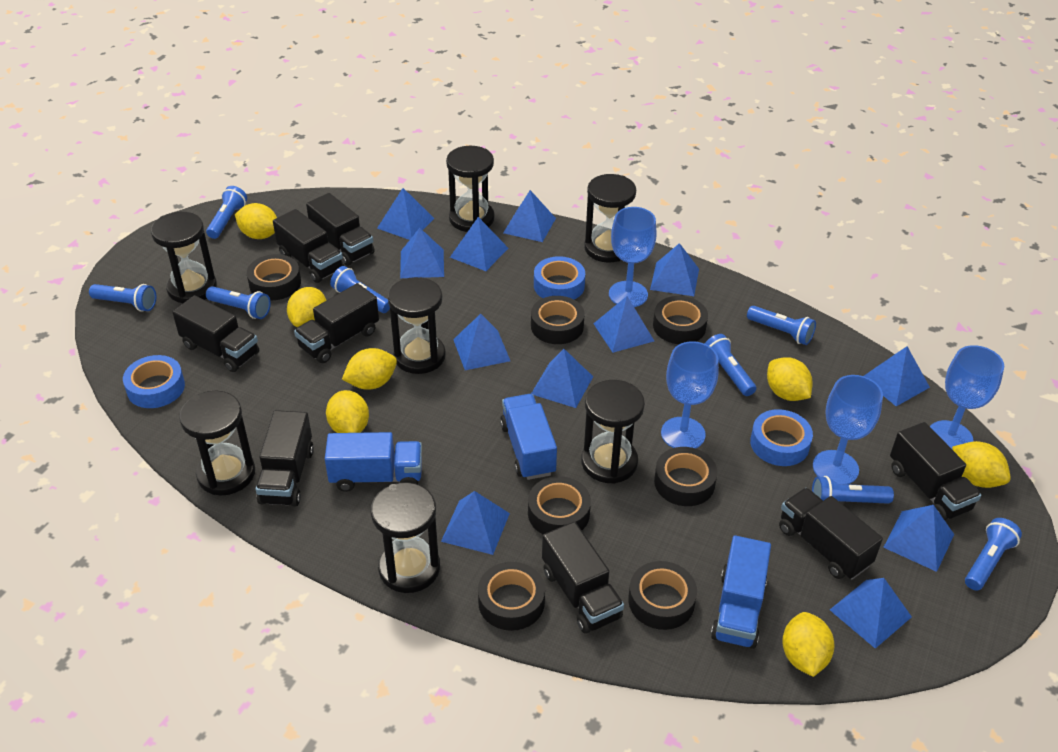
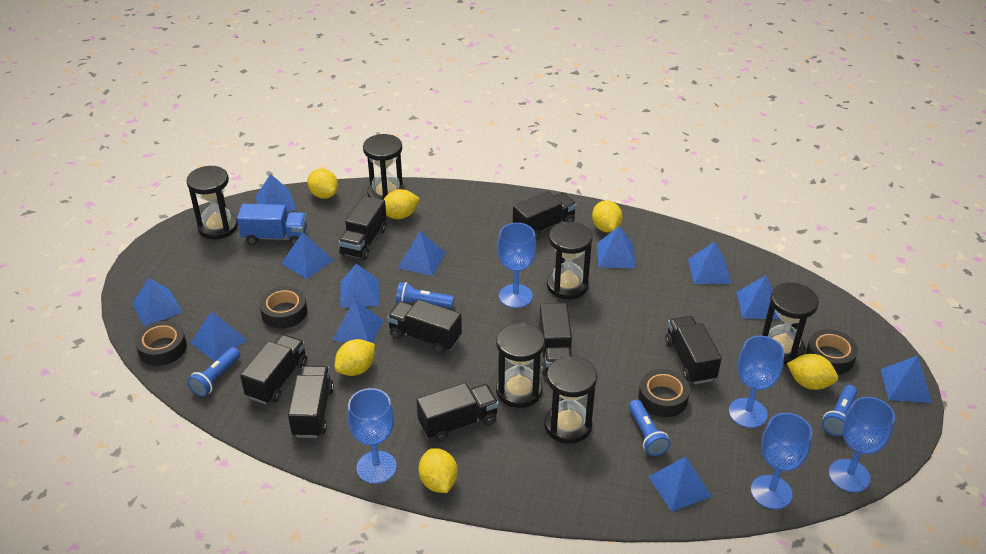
black hourglass: 7 -> 6
black tape: 7 -> 4
blue flashlight: 8 -> 4
blue goblet: 4 -> 5
blue tape: 3 -> 0
blue truck: 3 -> 1
yellow lemon: 7 -> 6

